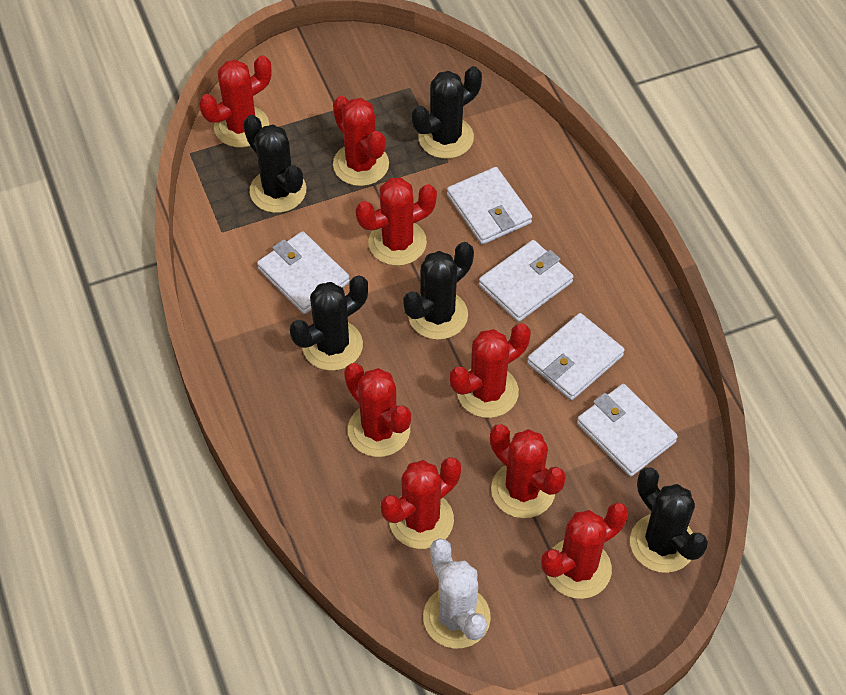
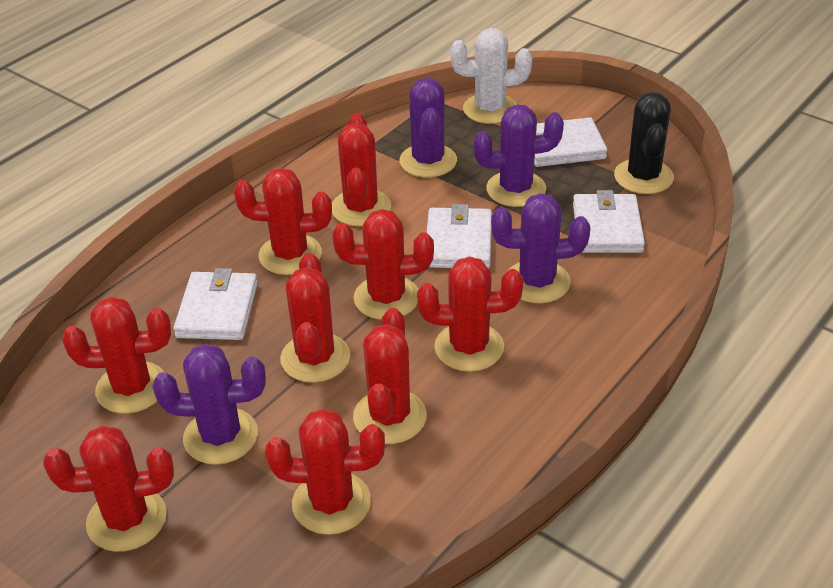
black cactus: 5 -> 1
purple cactus: 0 -> 4
red cactus: 8 -> 9
white wallet: 5 -> 4

